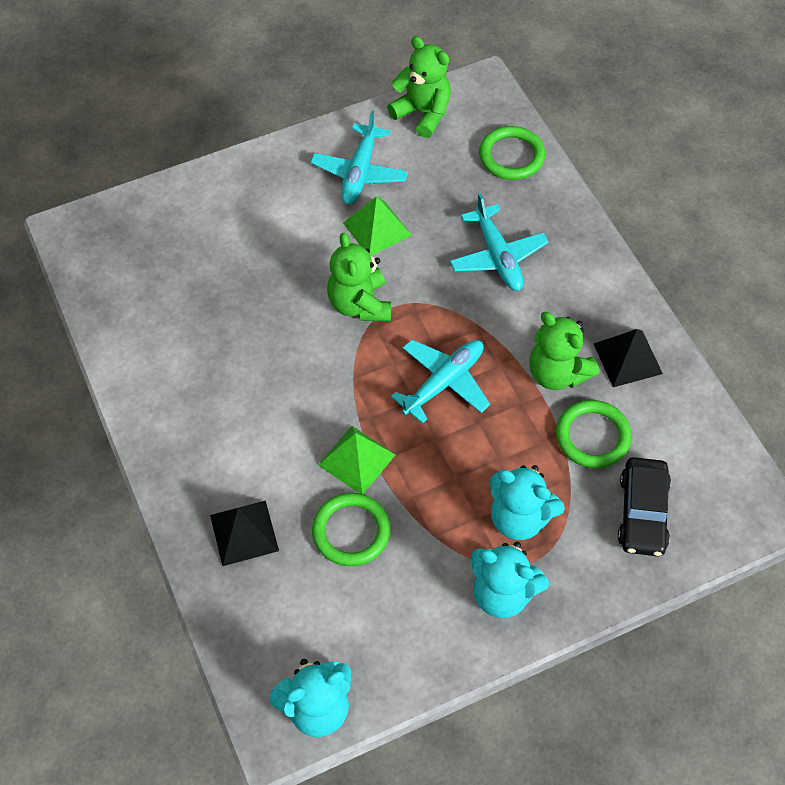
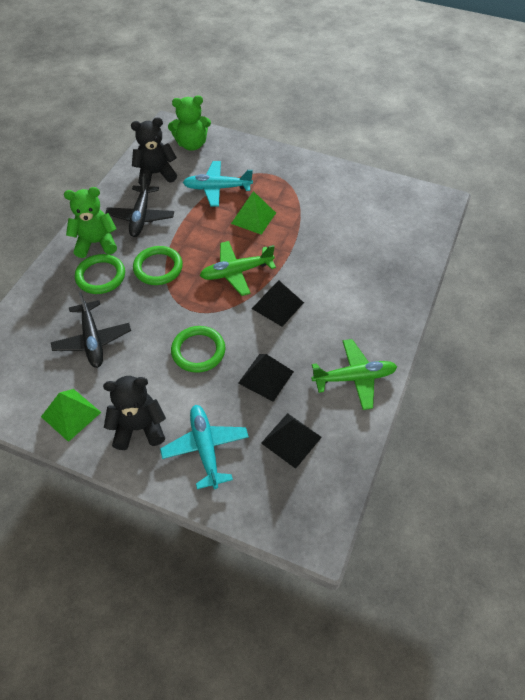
black car: 1 -> 0
black plane: 0 -> 2
black pyramid: 2 -> 3
black teddy bear: 0 -> 2
green plane: 0 -> 2
green teddy bear: 3 -> 2
turquoise plane: 3 -> 2
turquoise teddy bear: 3 -> 0

